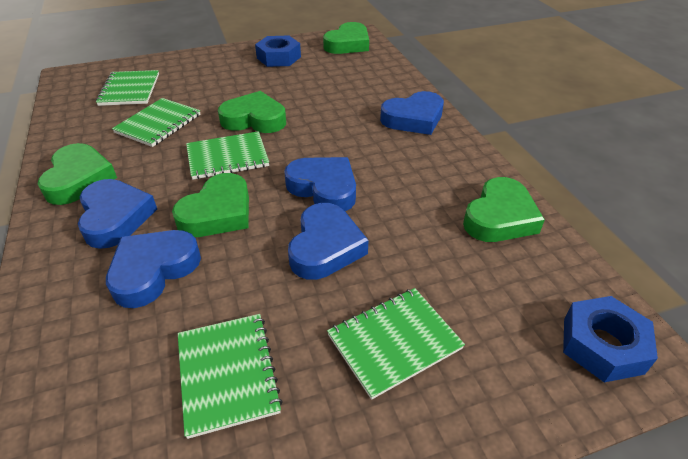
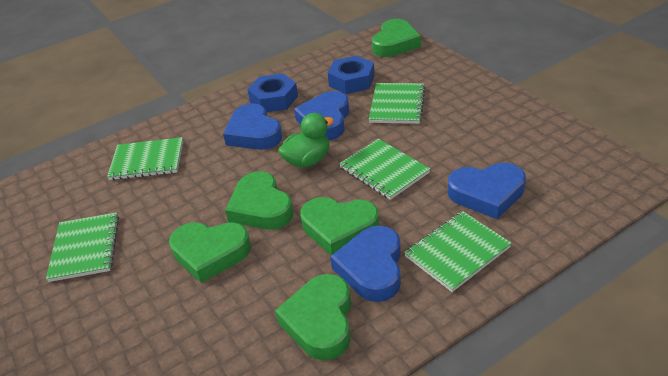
blue heart: 5 -> 4
green duck: 0 -> 1

